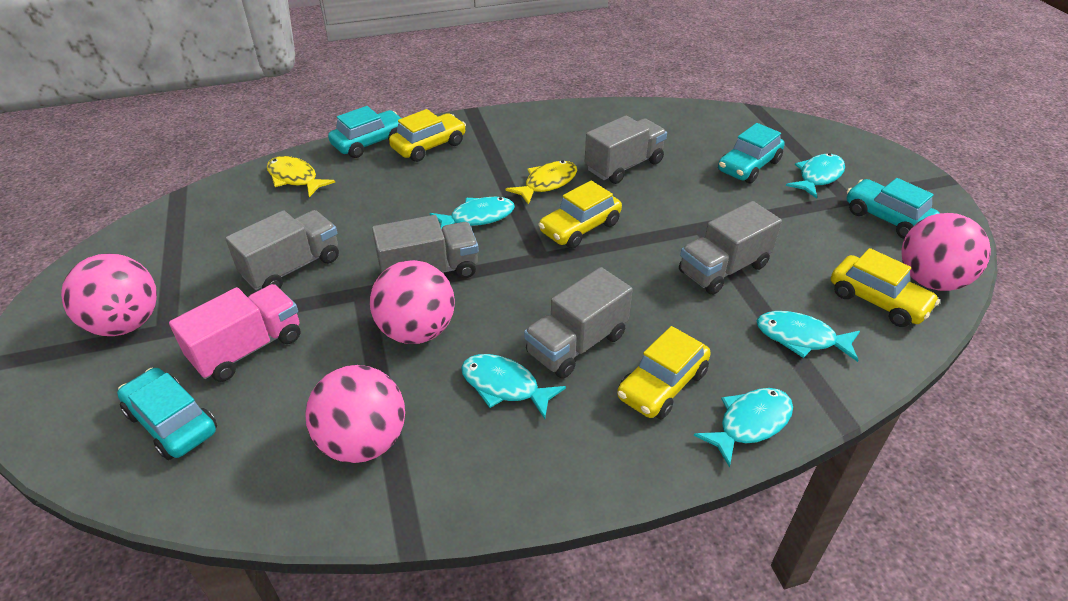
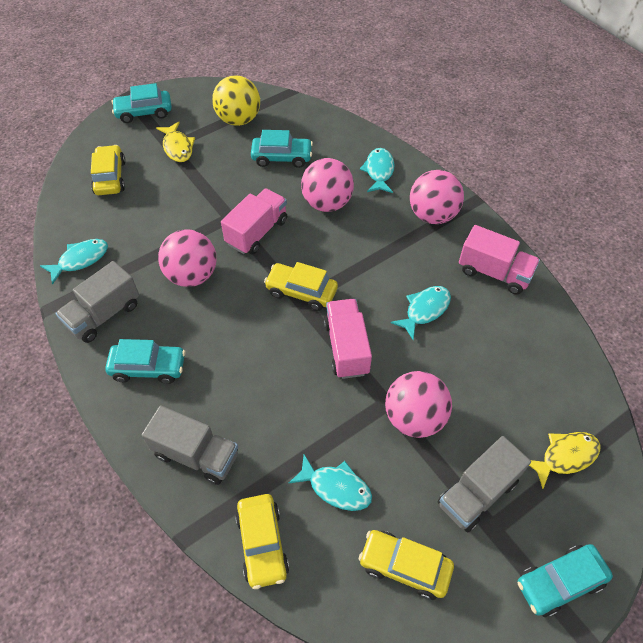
grey truck: 5 -> 3
pink truck: 1 -> 3
turquoise fish: 5 -> 4
yellow ball: 0 -> 1

